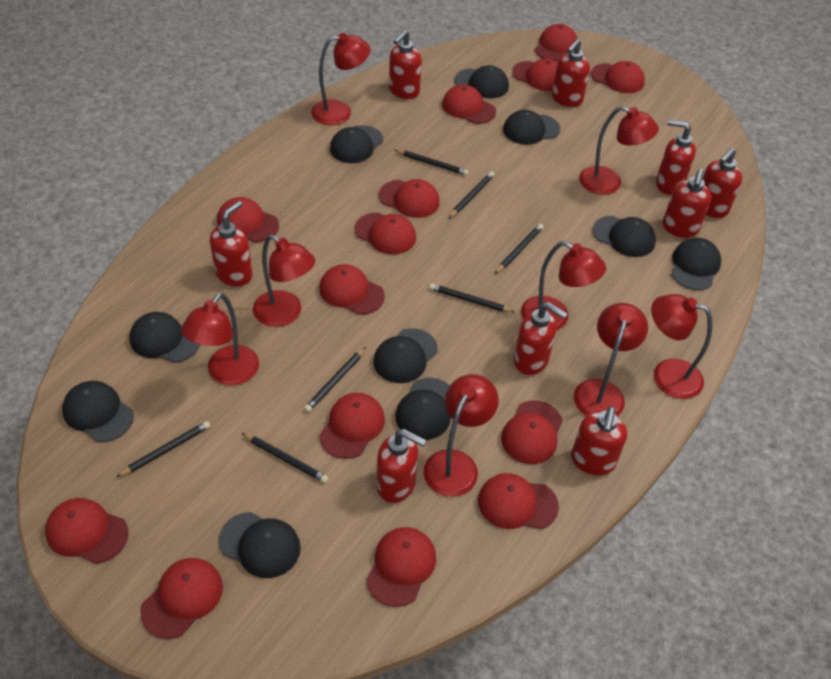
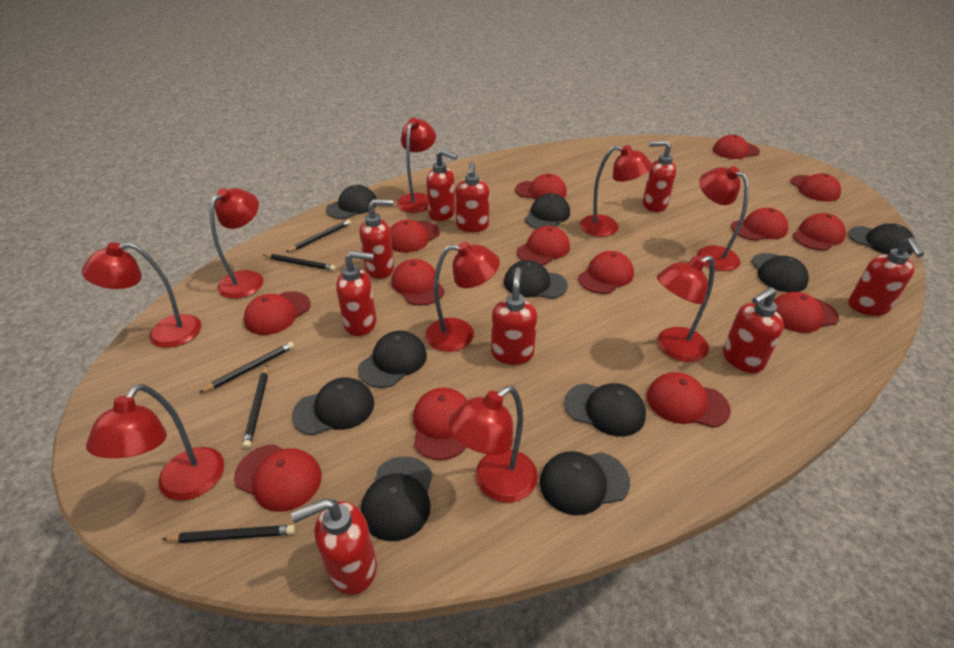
black pencil: 7 -> 5
red lamp: 8 -> 9

